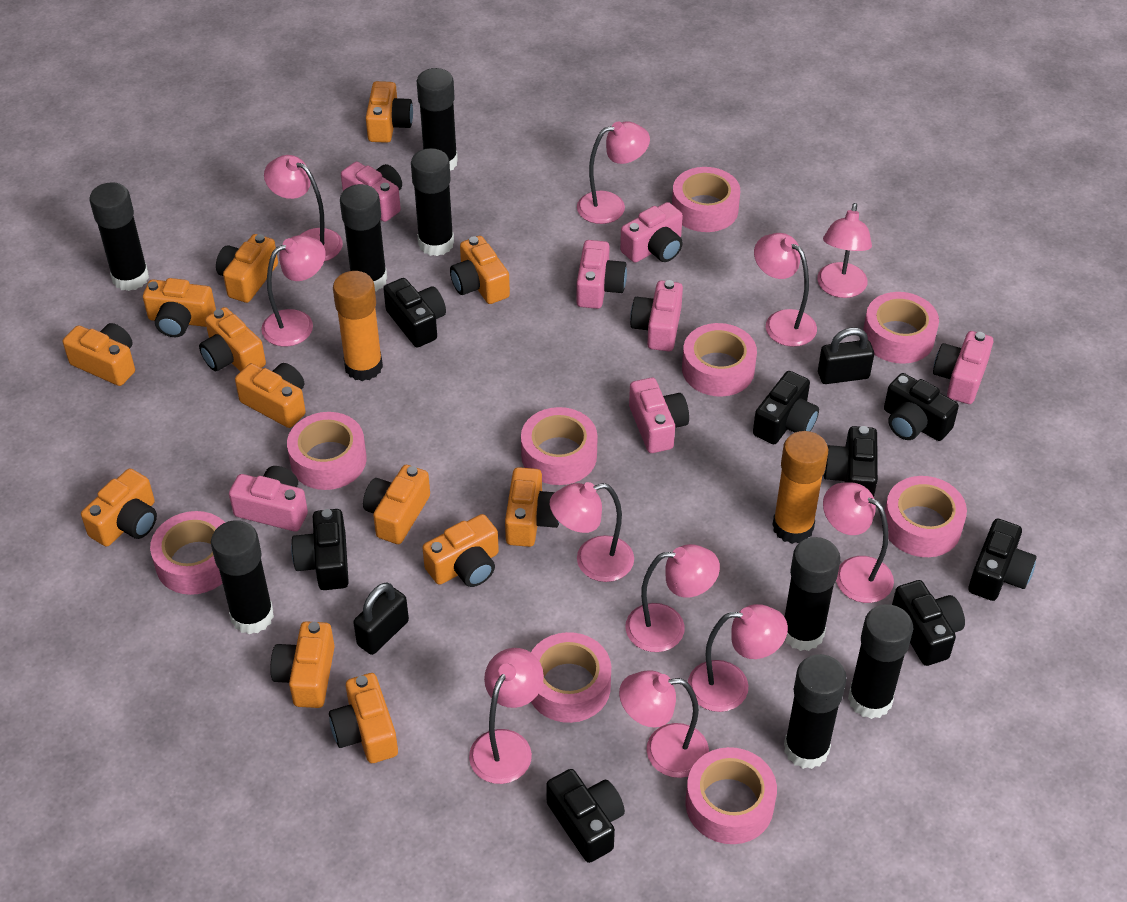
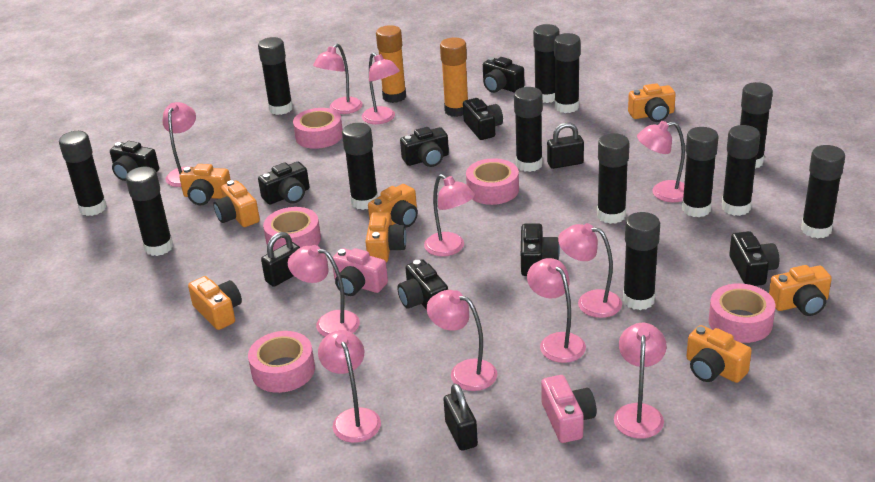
black glue stick: 8 -> 13
black padlock: 2 -> 3
orange camera: 13 -> 8
pink camera: 7 -> 2
pink tape: 9 -> 5

